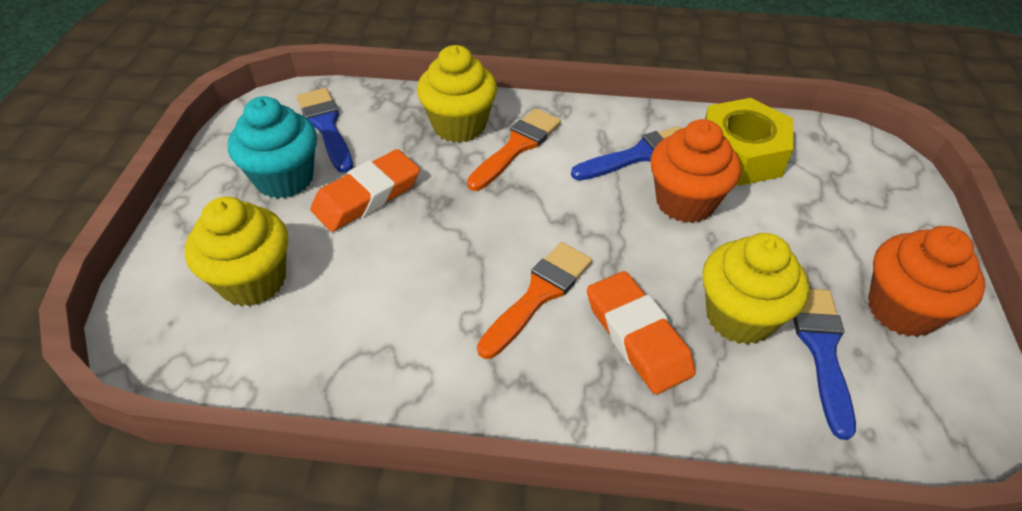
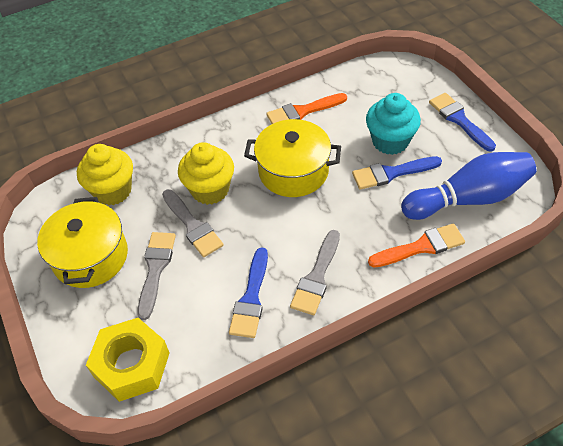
blue bowling pin: 0 -> 1
grey brush: 0 -> 3
orange cupcake: 2 -> 0
orange eraser: 2 -> 0
yellow cupcake: 3 -> 2
yellow pot: 0 -> 2

